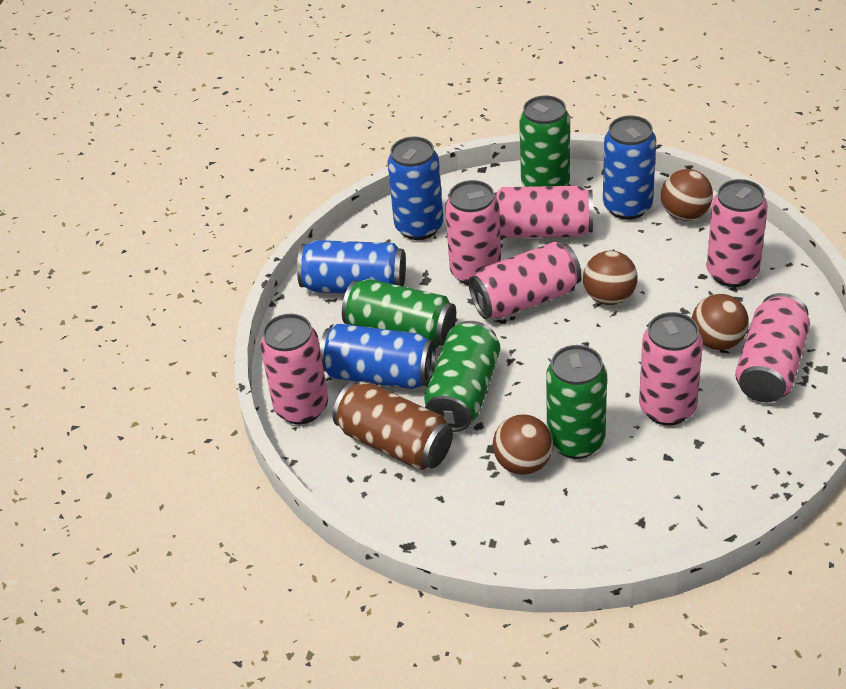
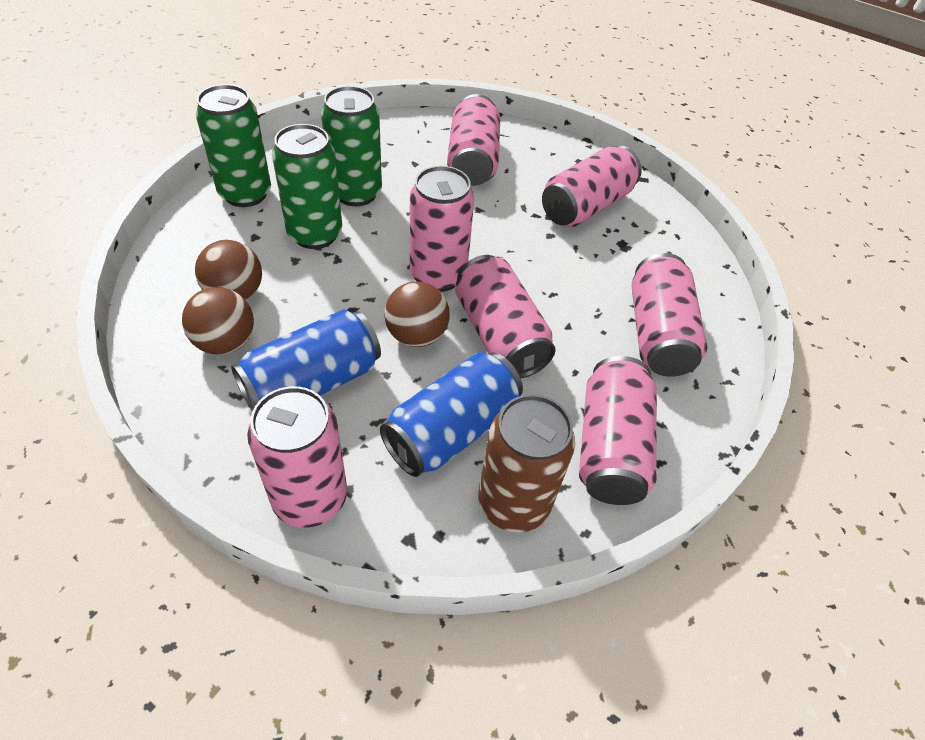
blue can: 4 -> 2
brown ball: 4 -> 3
green can: 4 -> 3

